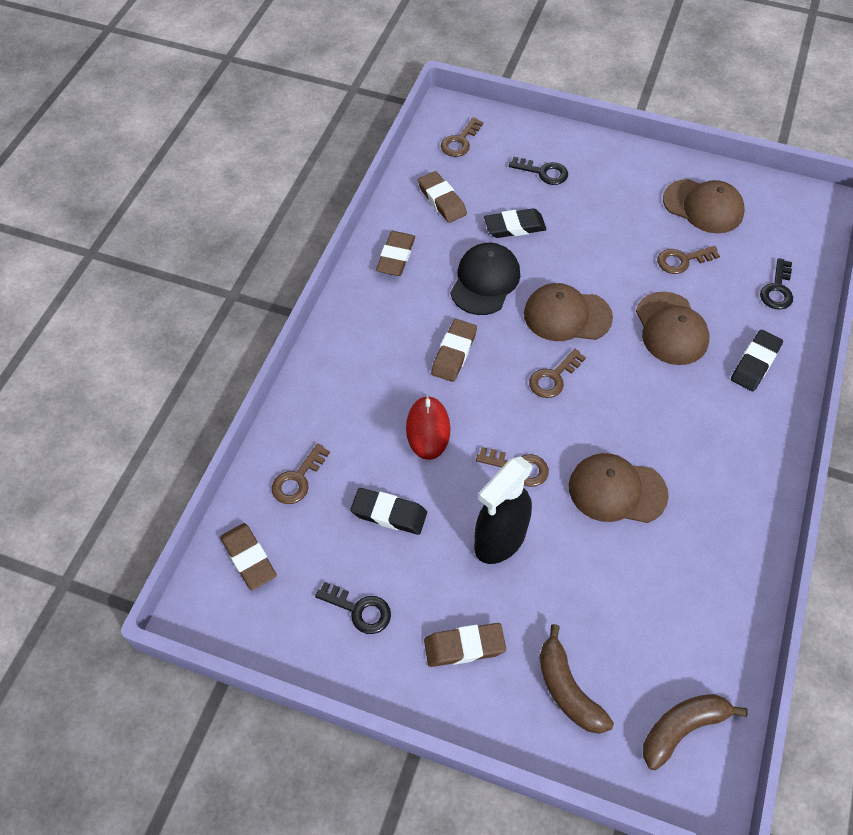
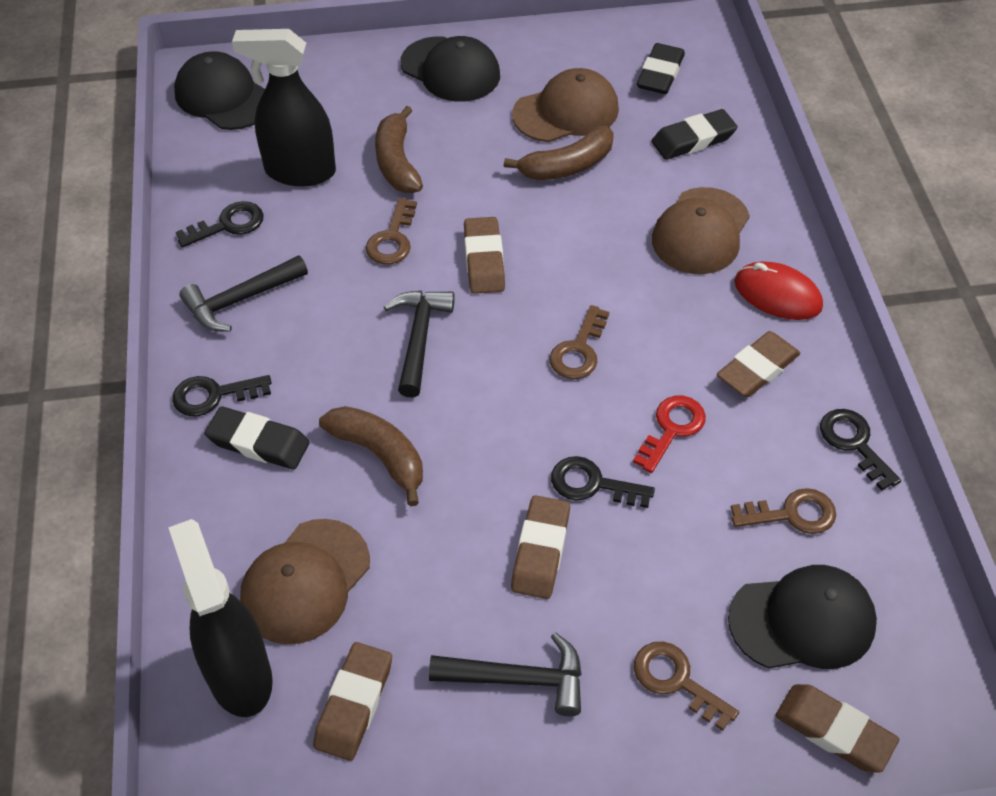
black cap: 1 -> 3
black hammer: 0 -> 3
black key: 3 -> 4
black spray bottle: 1 -> 2
brown banana: 2 -> 3
brown cap: 4 -> 3
brown key: 5 -> 4
red key: 0 -> 1

